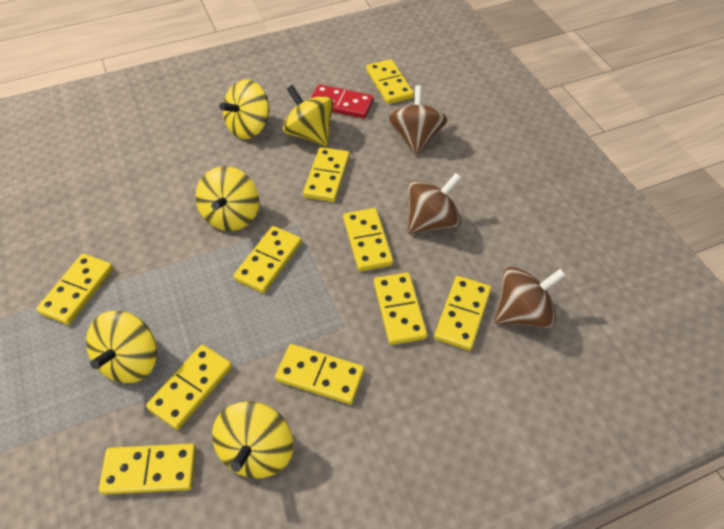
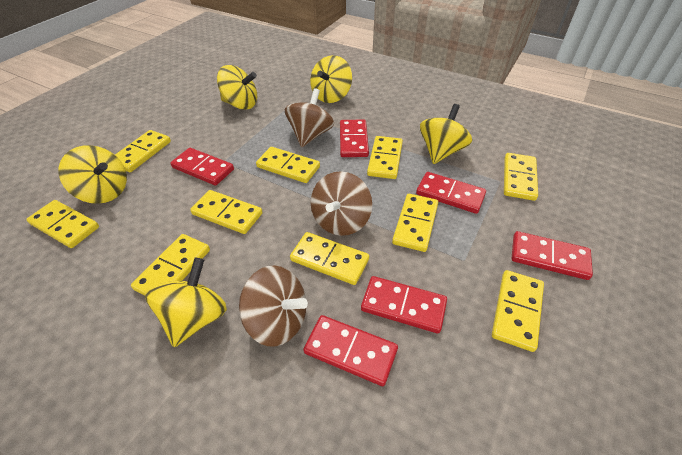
red domino: 1 -> 6

